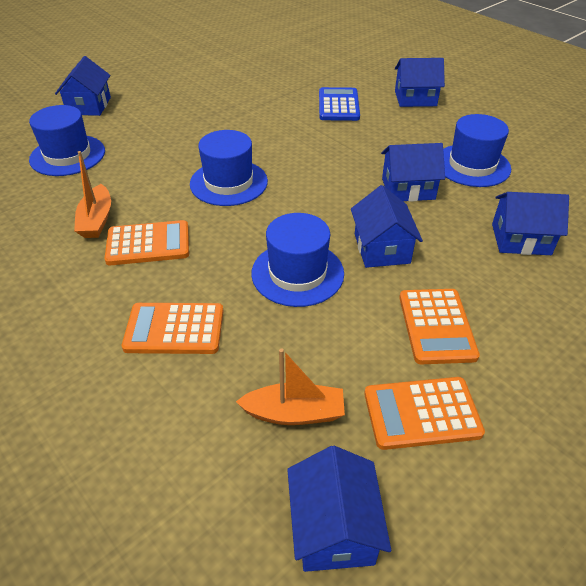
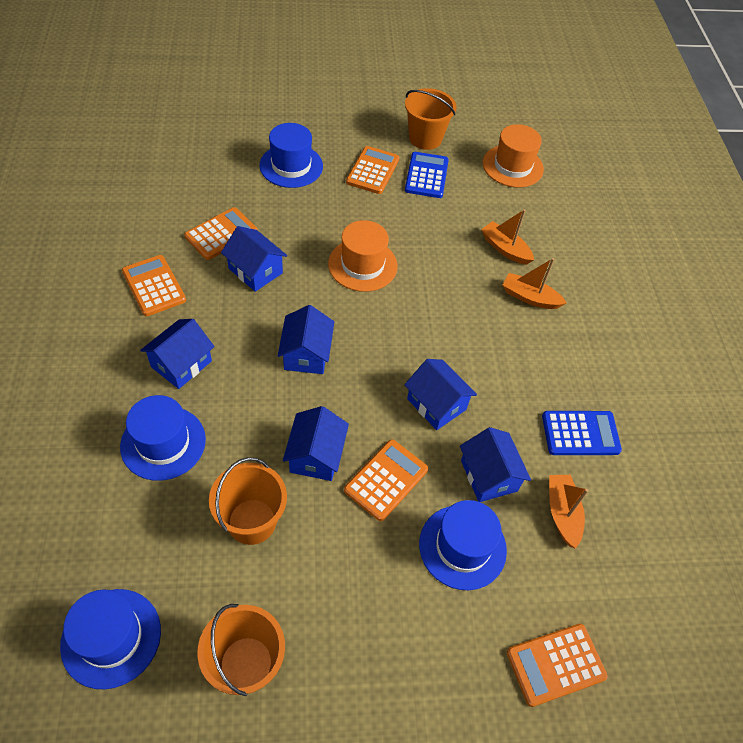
blue calculator: 1 -> 2
orange boat: 2 -> 3
orange bucket: 0 -> 3
orange calculator: 4 -> 5
orange hat: 0 -> 2

